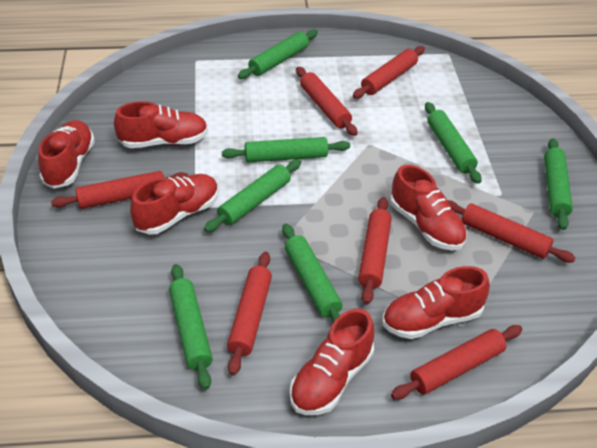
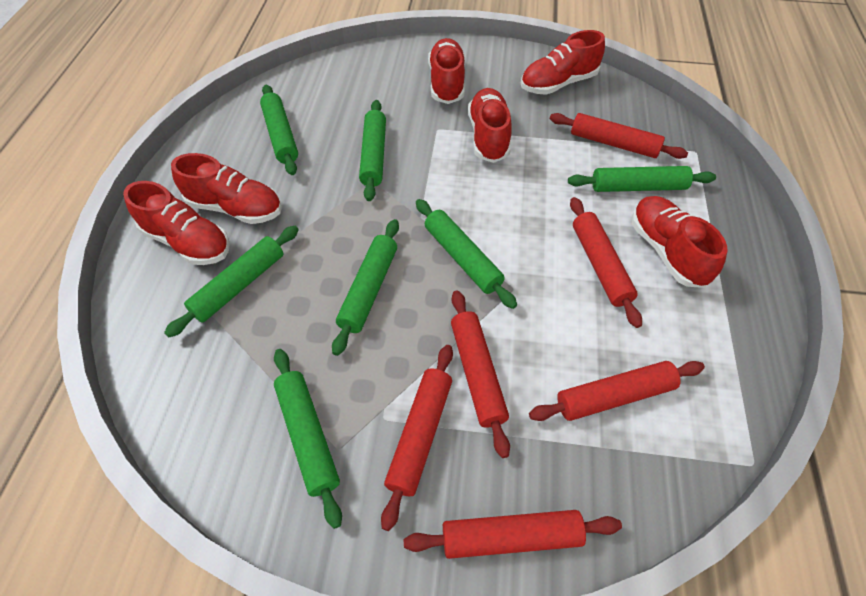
red rolling pin: 7 -> 6

